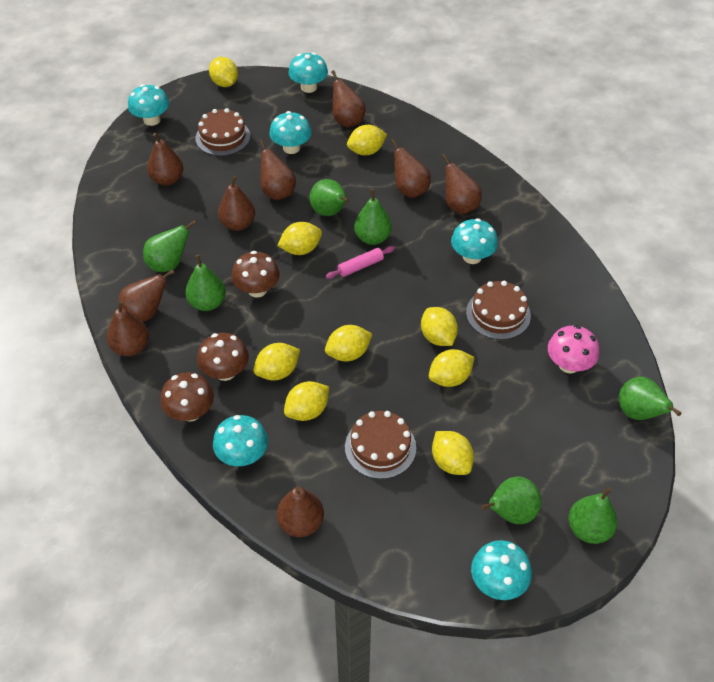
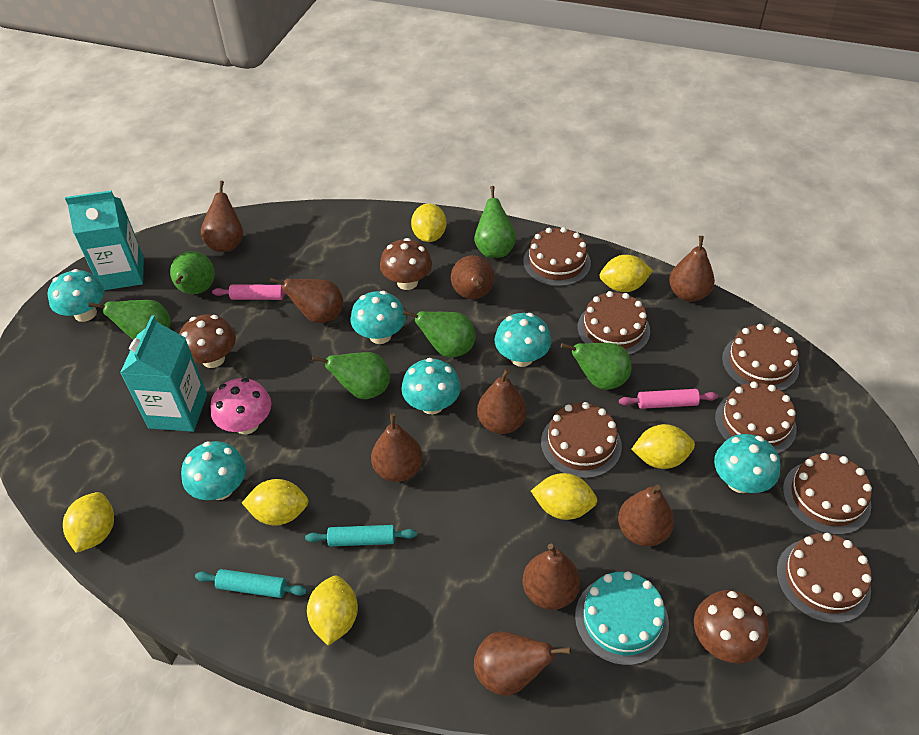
brown cake: 3 -> 7
green pear: 7 -> 6
pink rolling pin: 1 -> 2
turquoise cake: 0 -> 1
turquoise carton: 0 -> 2
turquoise rolling pin: 0 -> 2
yellow lemon: 9 -> 7

